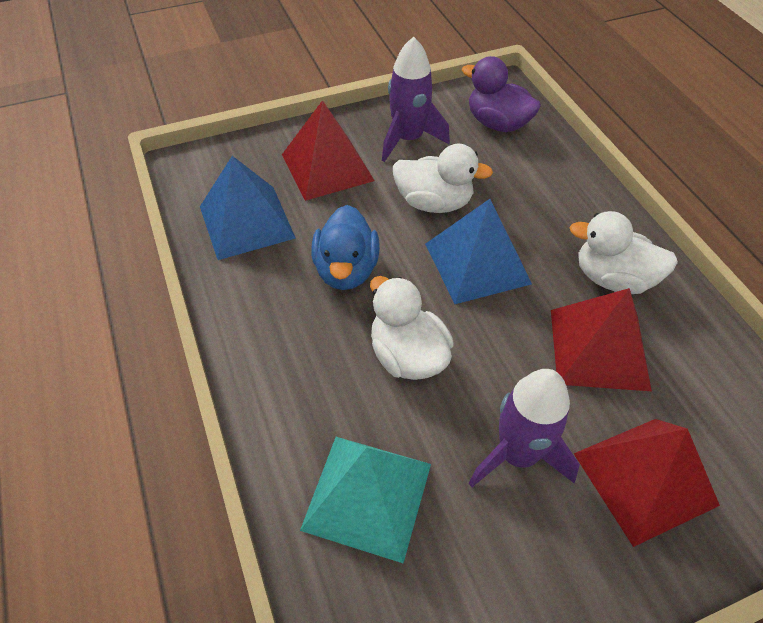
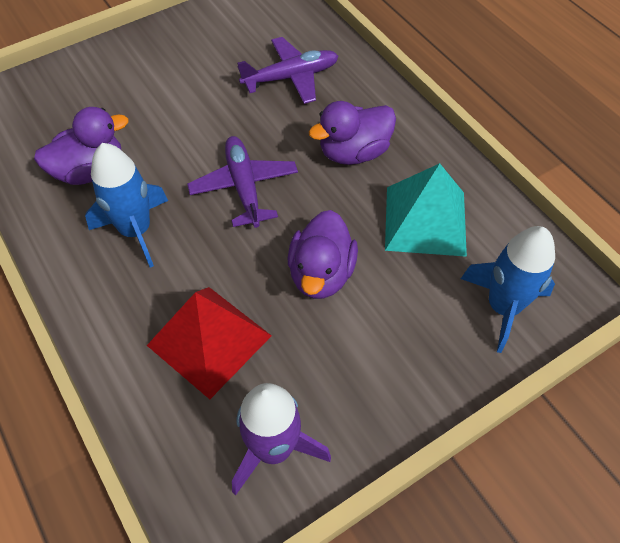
blue duck: 1 -> 0
blue pyramid: 2 -> 0
blue rocket: 0 -> 2
purple duck: 1 -> 3
purple plane: 0 -> 2
purple rocket: 2 -> 1
red pyramid: 3 -> 1
white duck: 3 -> 0

